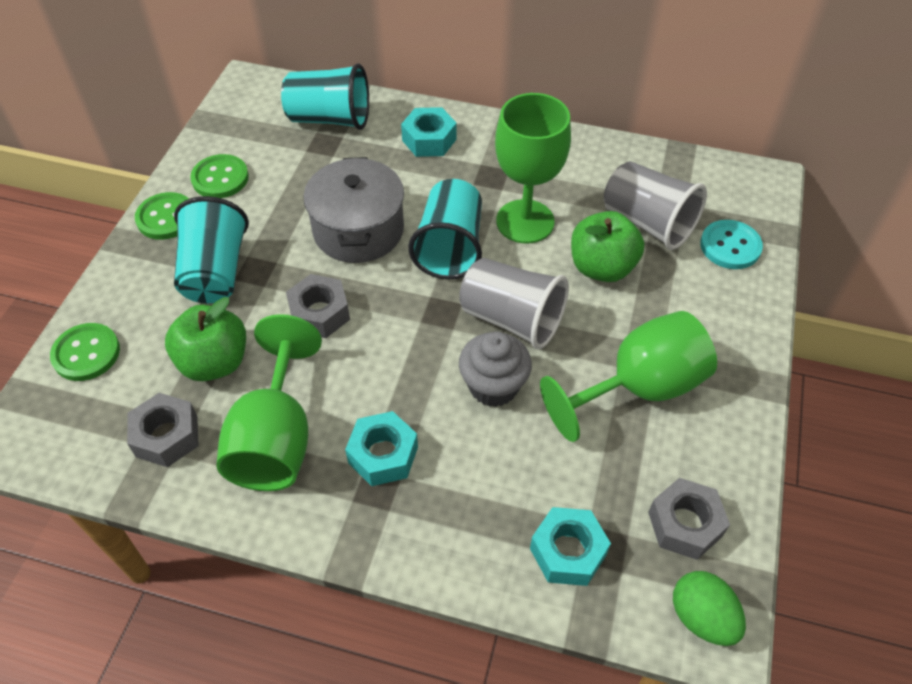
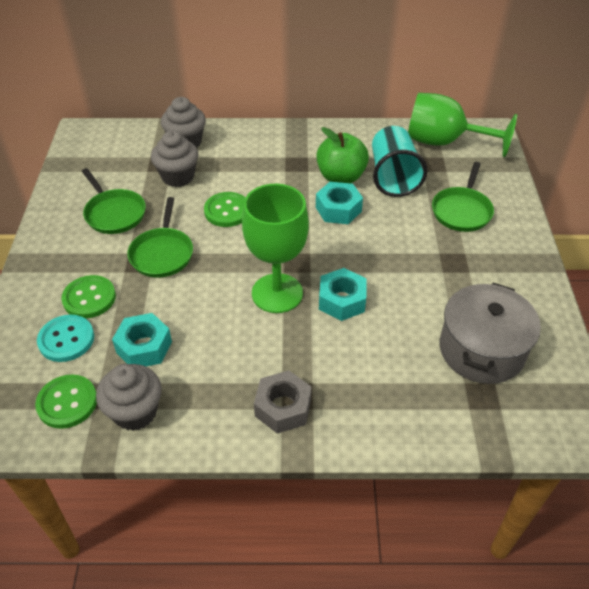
green apple: 2 -> 1
green egg: 1 -> 0
green goblet: 3 -> 2
green pan: 0 -> 3
grey cup: 2 -> 0
grey cupcake: 1 -> 3
grey nut: 3 -> 1
turquoise cup: 3 -> 1

